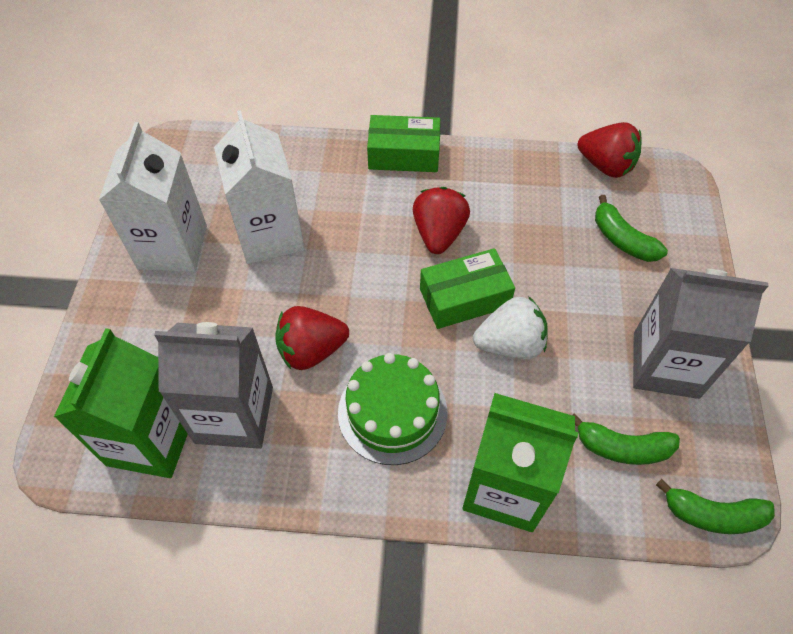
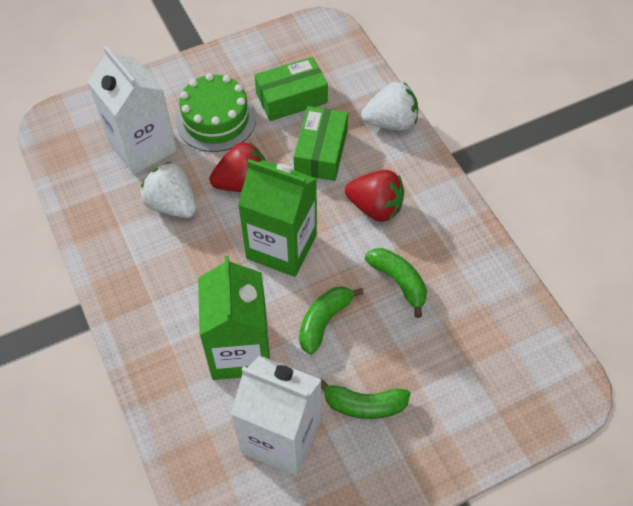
grey carton: 2 -> 0
red strawberry: 3 -> 2
white strawberry: 1 -> 2

